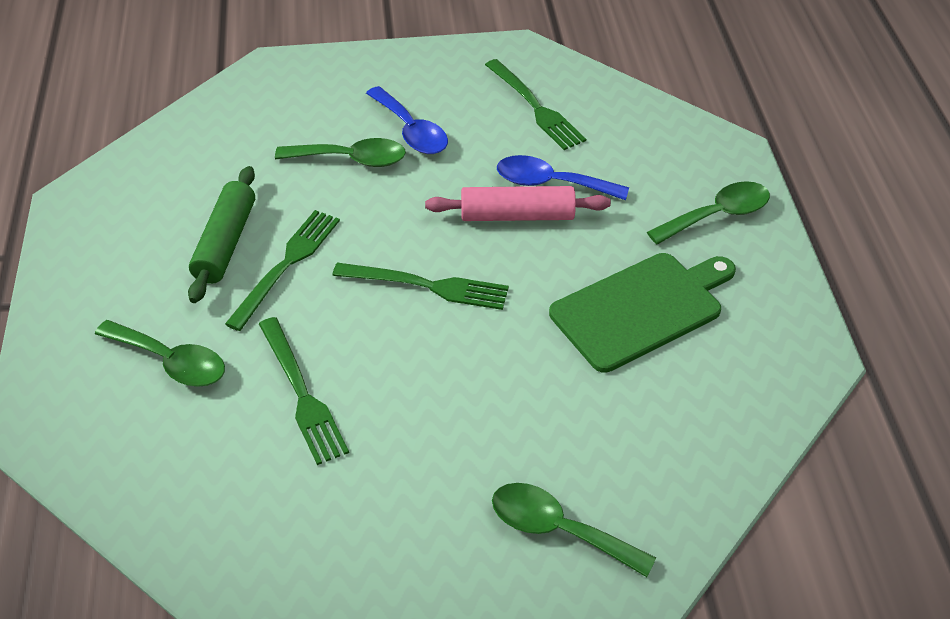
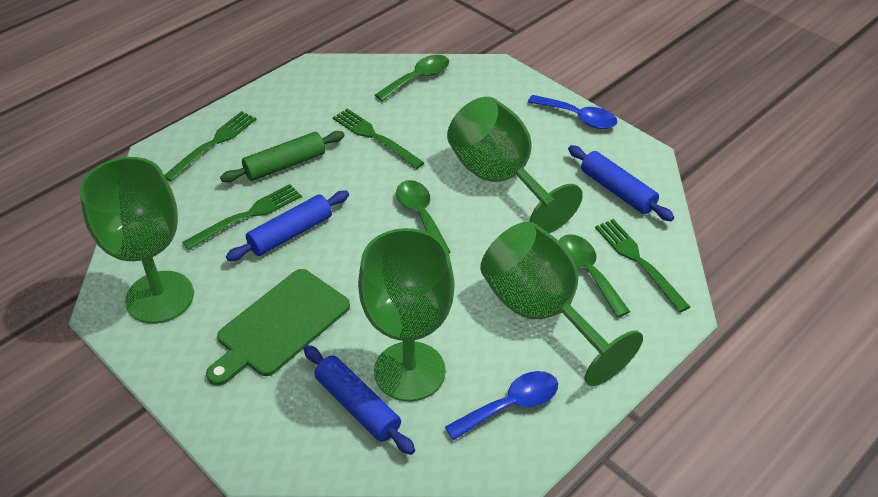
blue rolling pin: 0 -> 3
green goblet: 0 -> 4
green spoon: 4 -> 3
pink rolling pin: 1 -> 0

